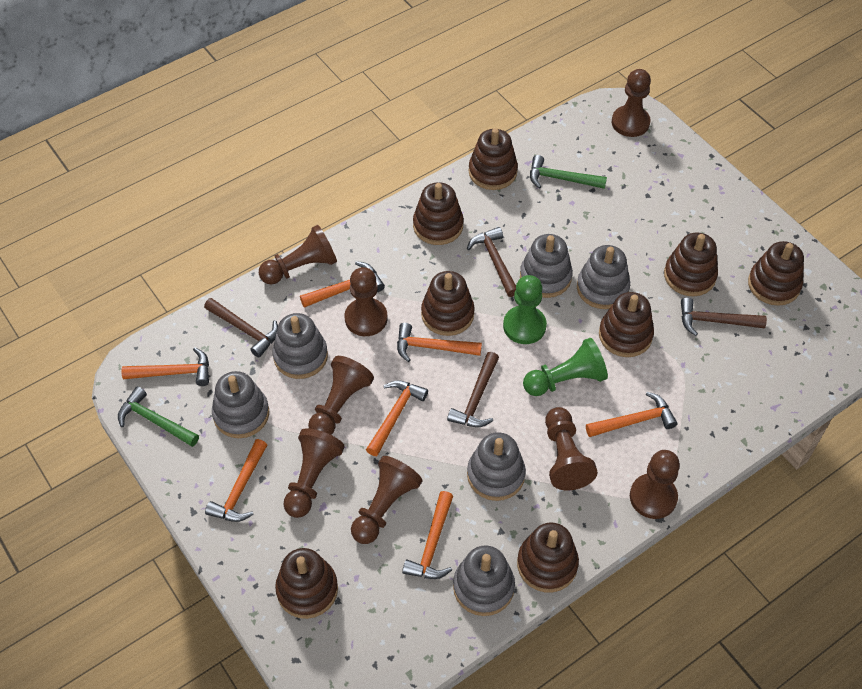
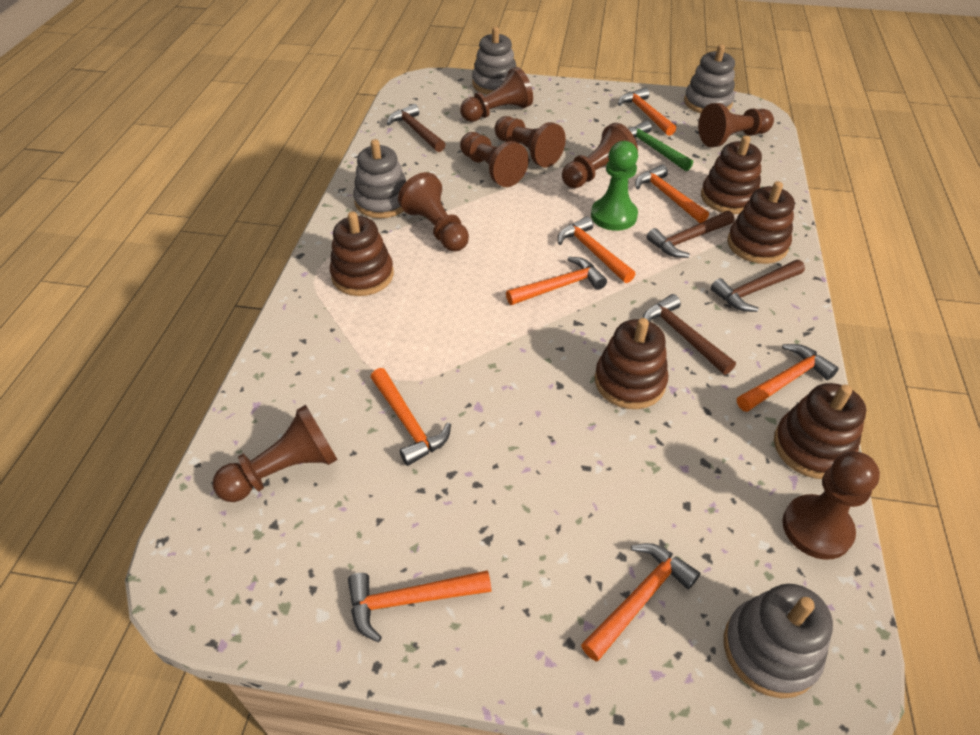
brown stacking toy: 8 -> 5
green hammer: 2 -> 1
green pawn: 2 -> 1
grey stacking toy: 6 -> 4
orange hammer: 7 -> 8

